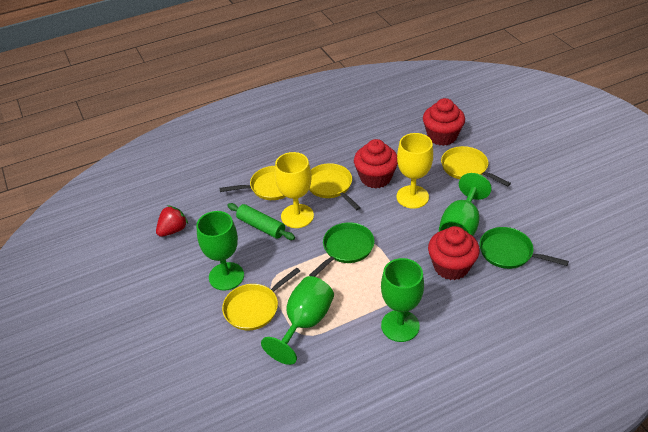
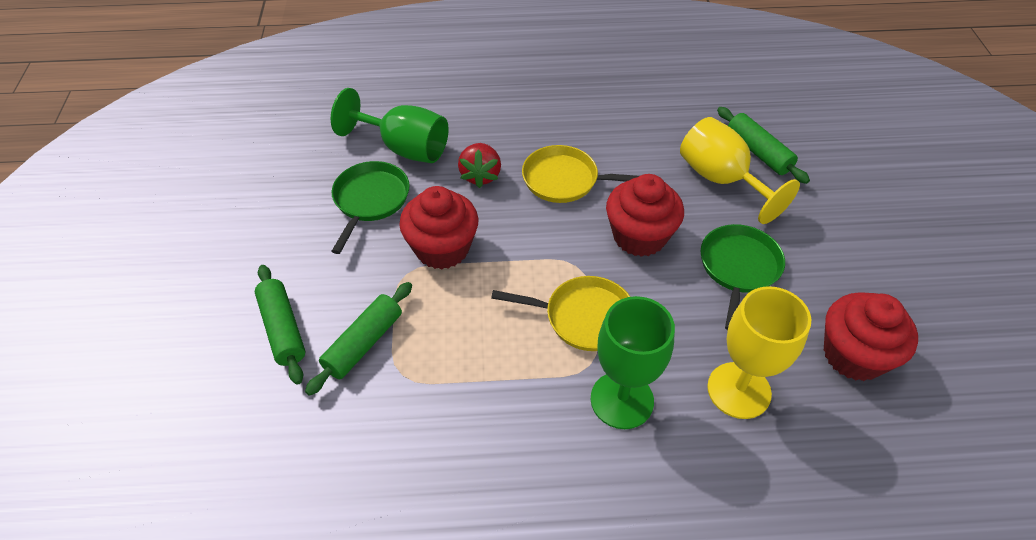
green goblet: 4 -> 2
green rolling pin: 1 -> 3
yellow pan: 4 -> 2

